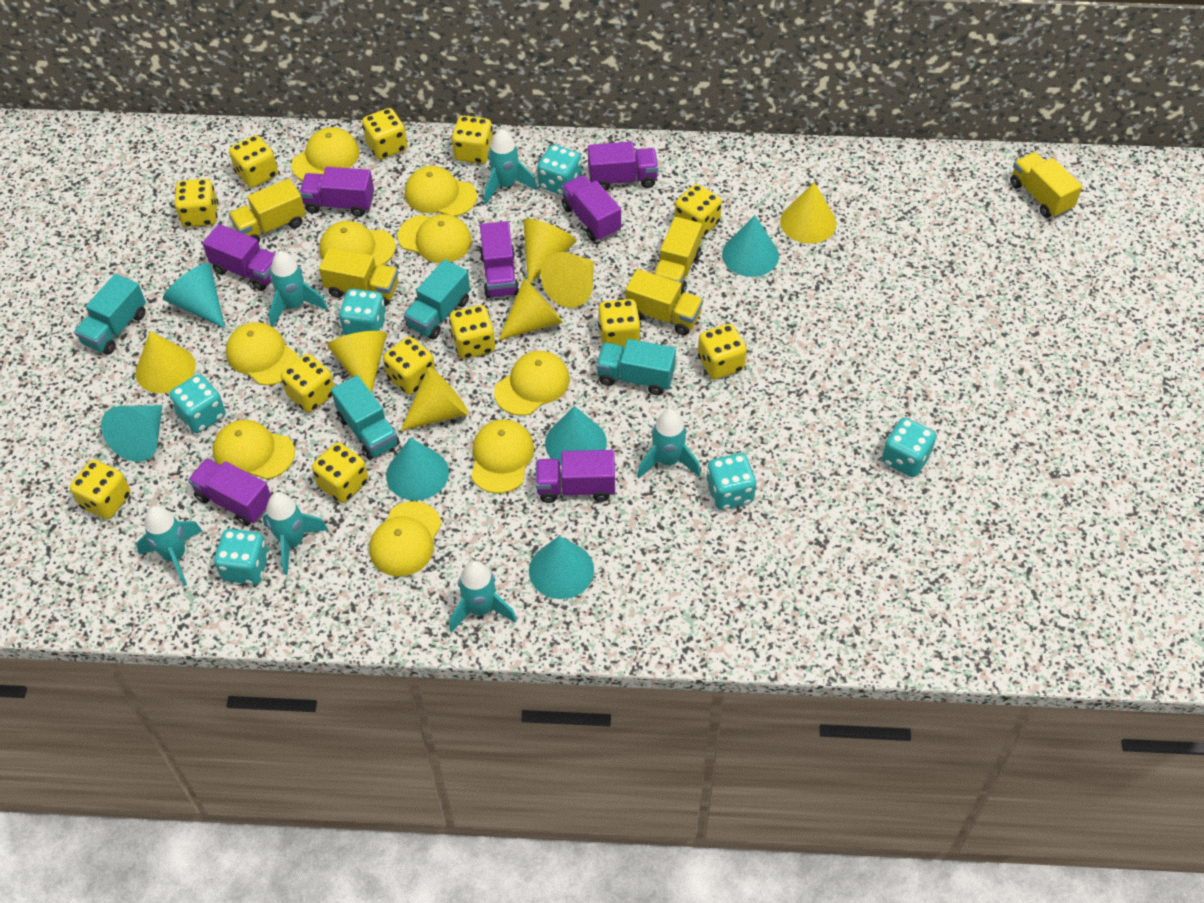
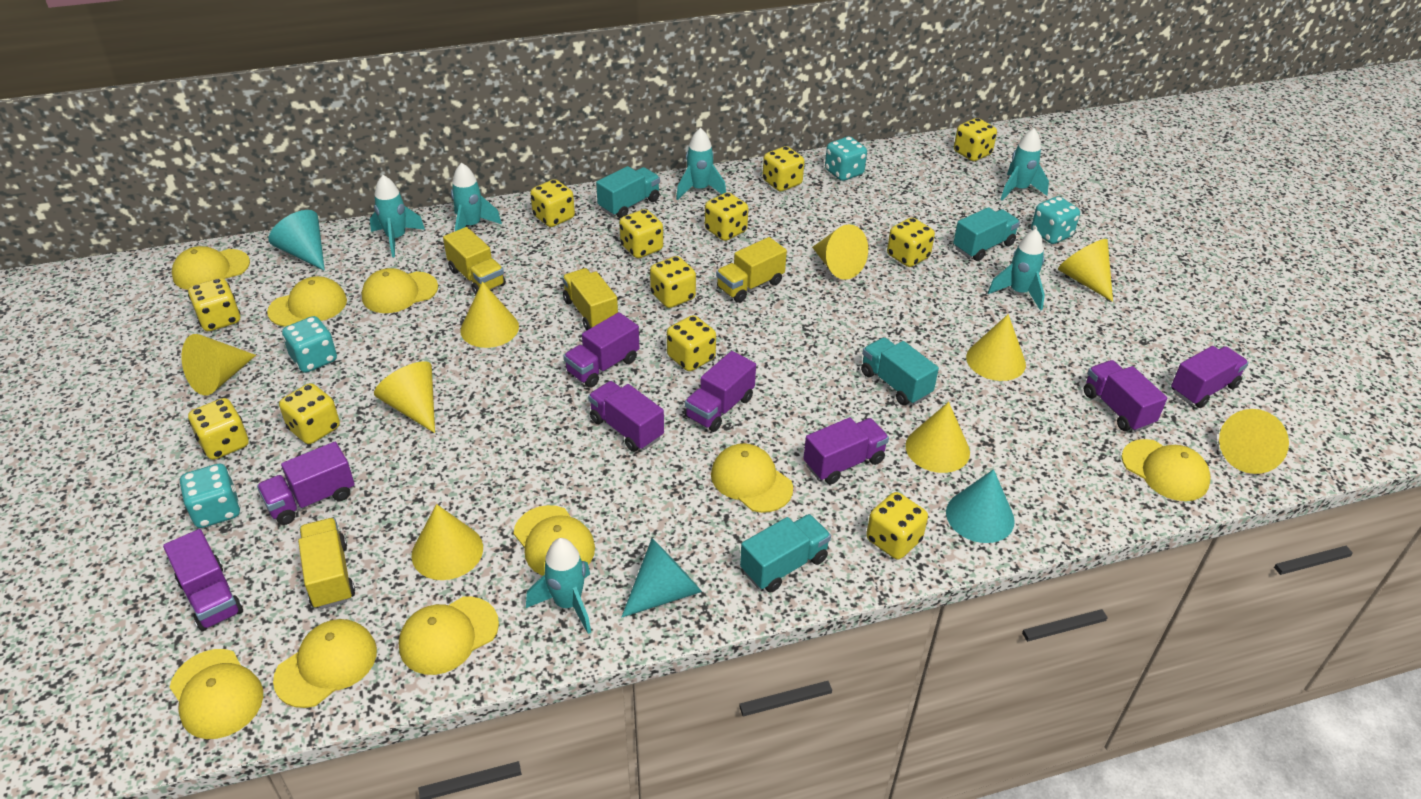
purple truck: 7 -> 8
turquoise cone: 6 -> 3
turquoise dice: 6 -> 4
yellow cone: 7 -> 9
yellow truck: 5 -> 4

